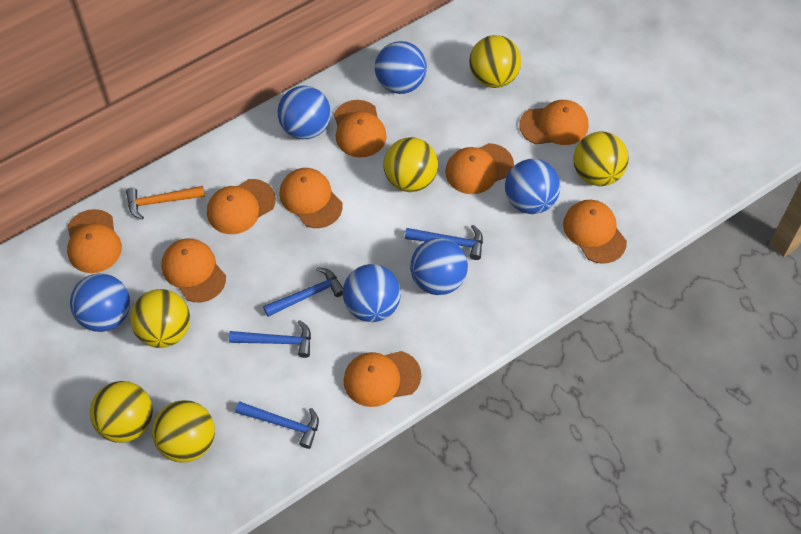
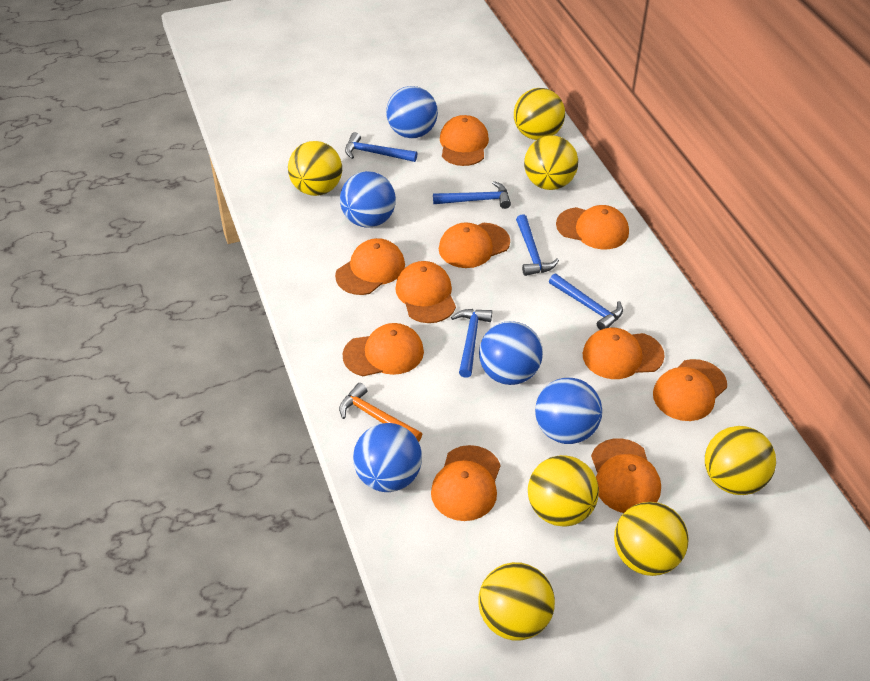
blue ball: 6 -> 5
blue hammer: 4 -> 5
orange cap: 9 -> 10
yellow ball: 6 -> 7

